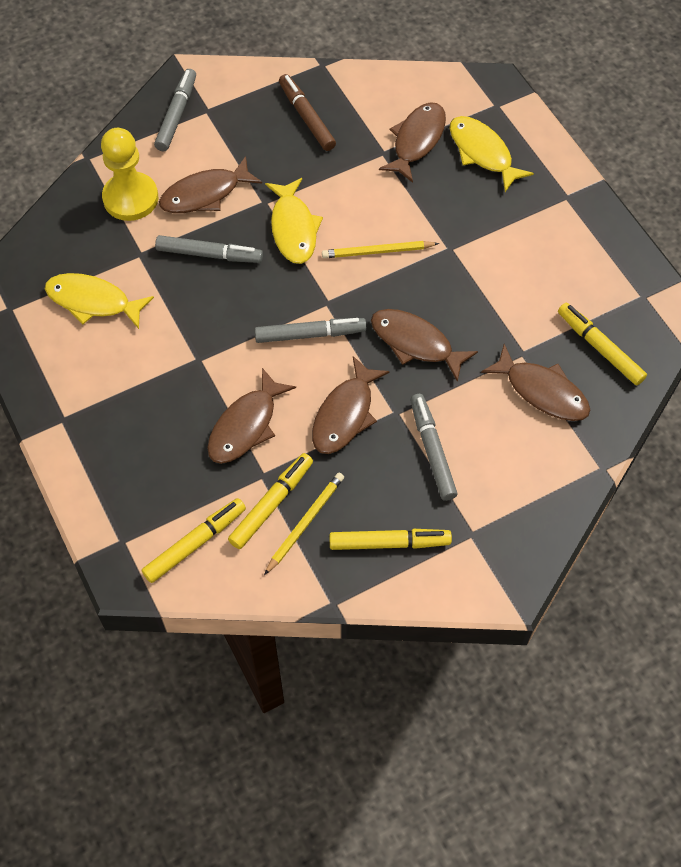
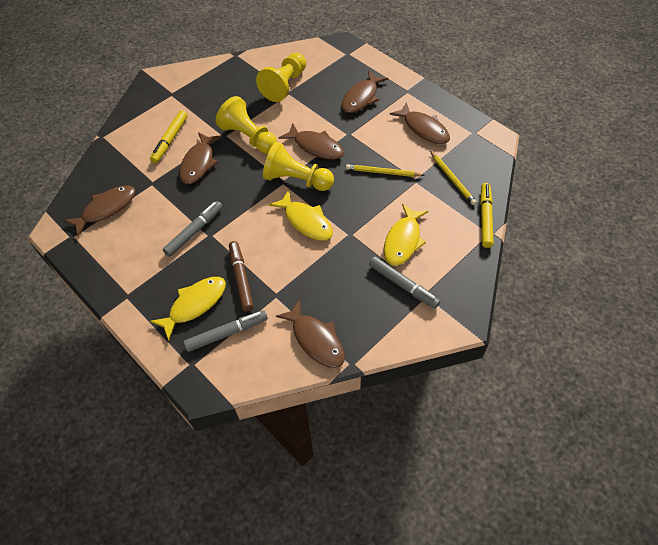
grey marker: 4 -> 3
yellow marker: 4 -> 2
yellow pawn: 1 -> 3

